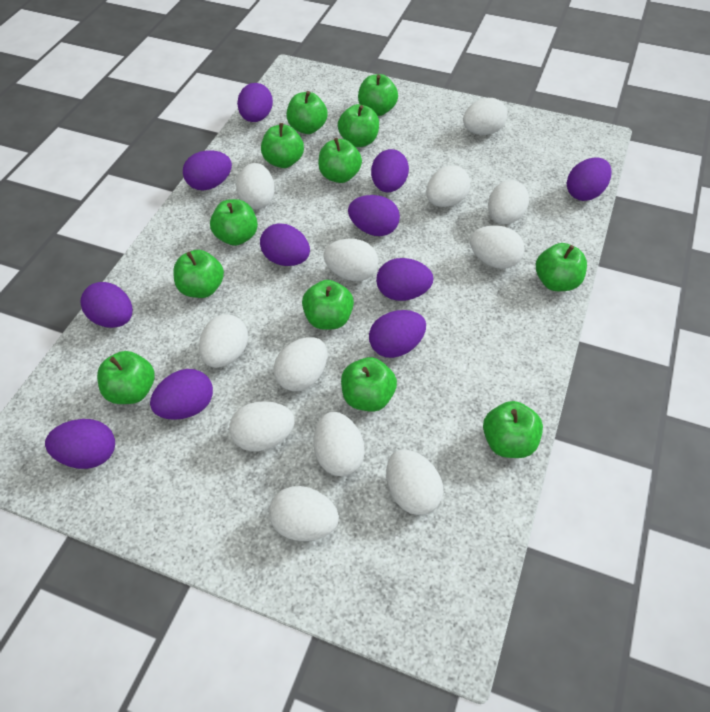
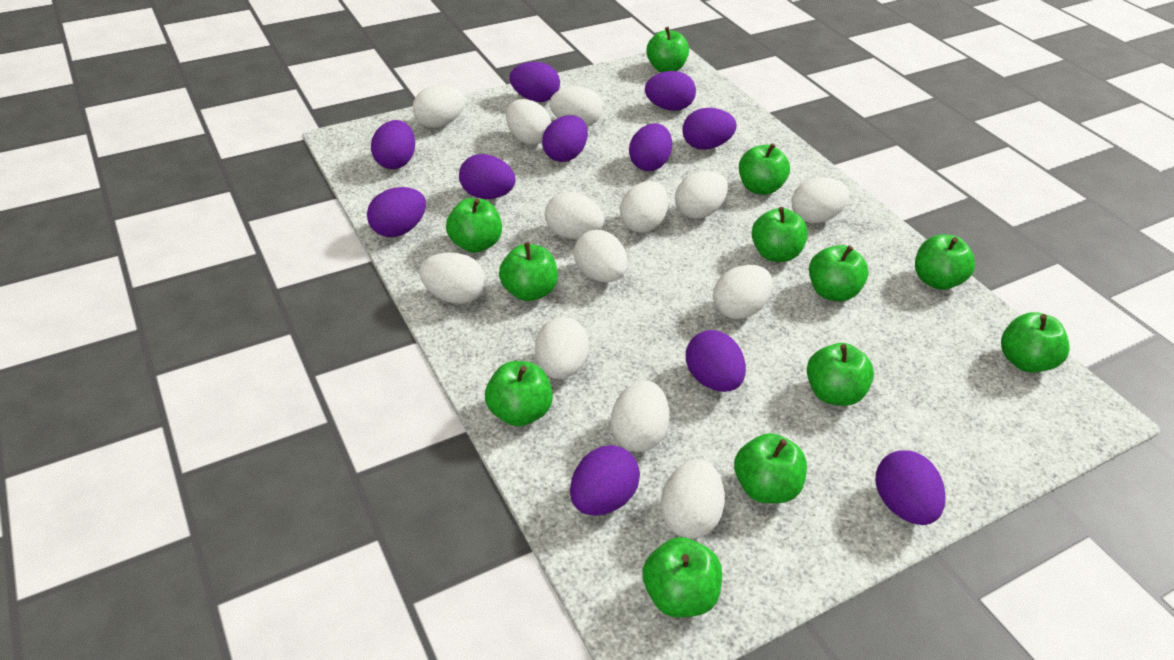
white egg: 12 -> 13

